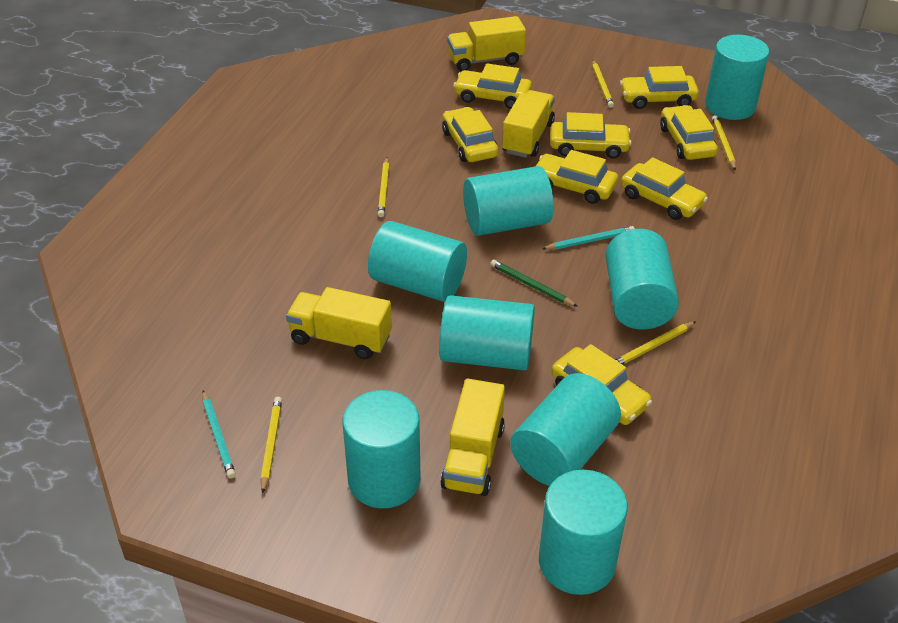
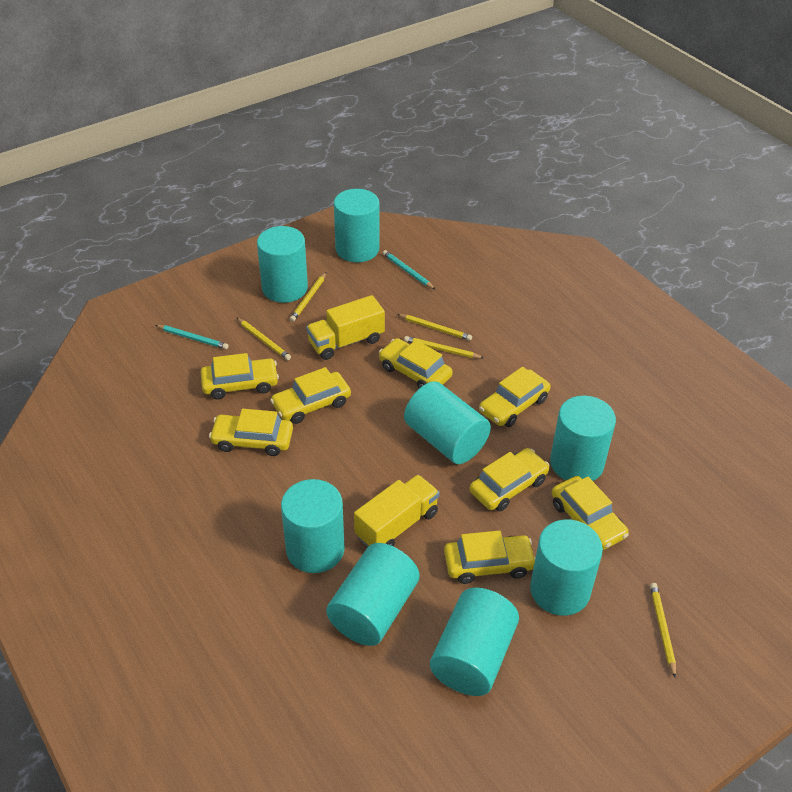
green pencil: 1 -> 0
yellow truck: 4 -> 2

